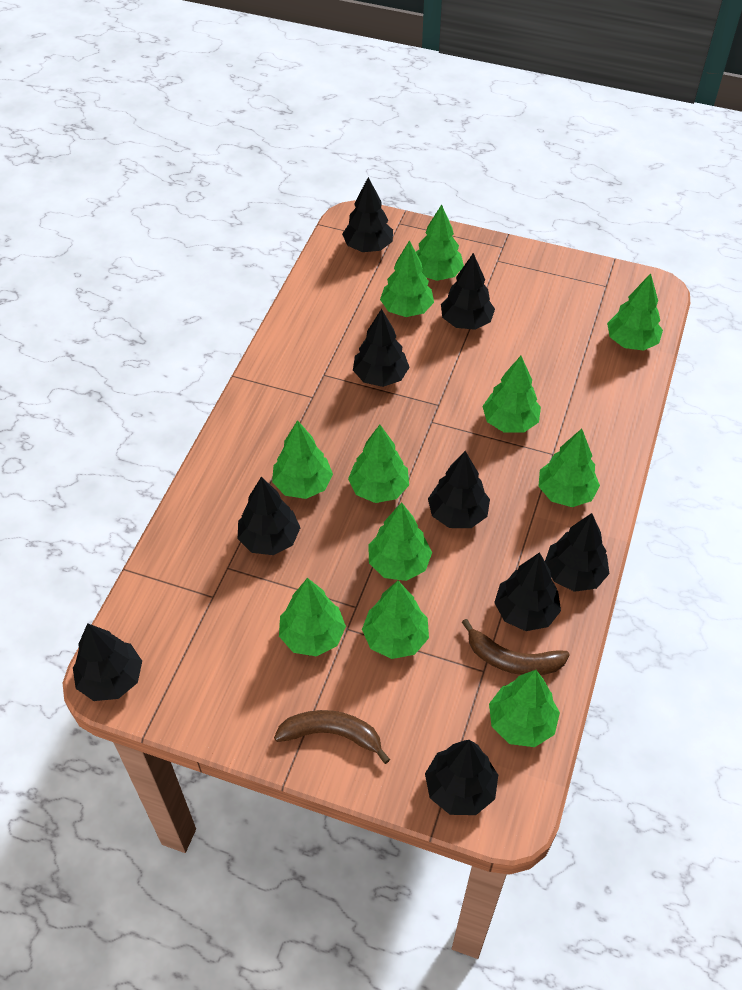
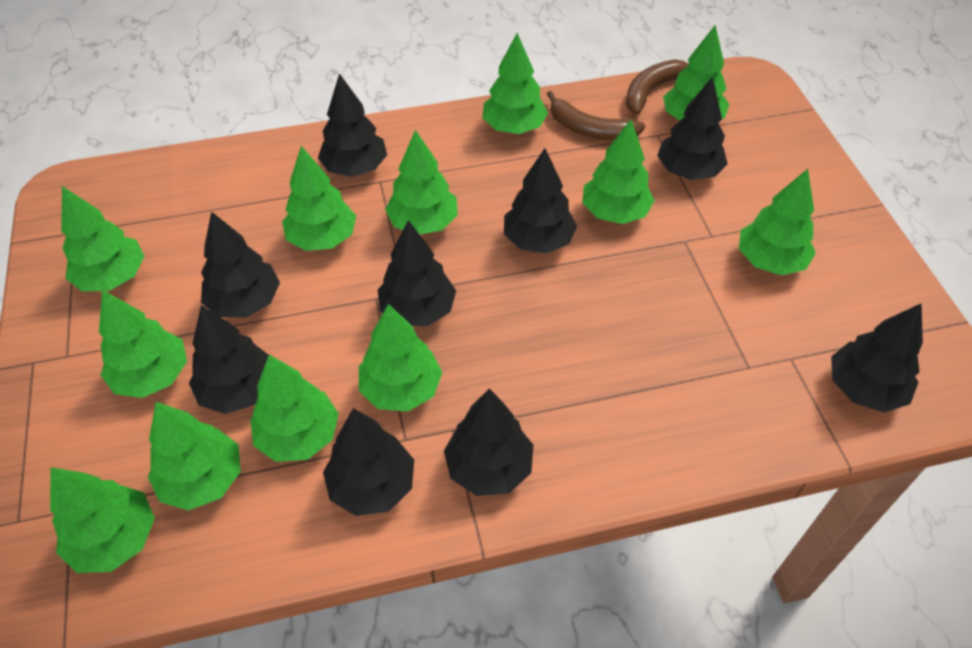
green tree: 11 -> 12

